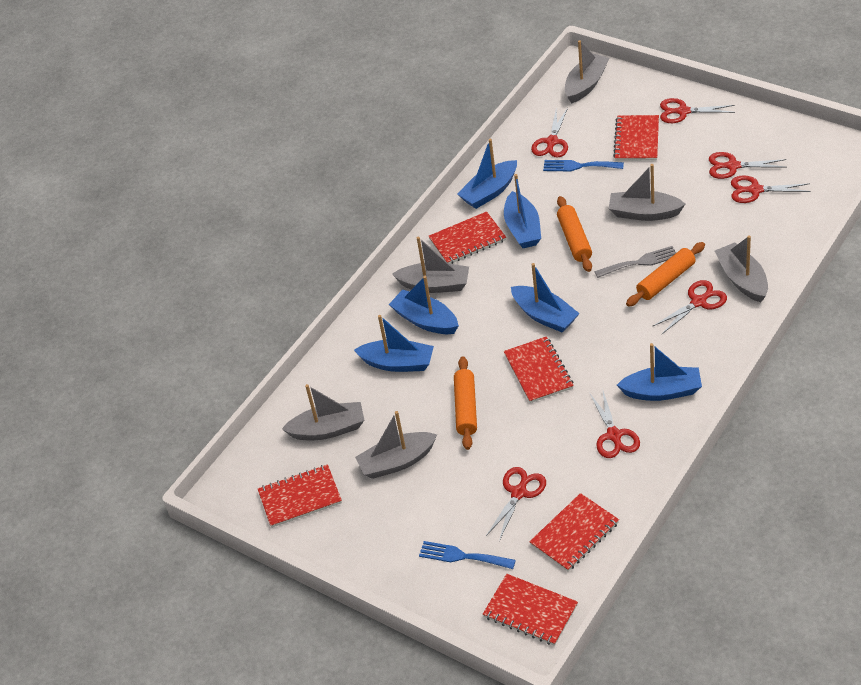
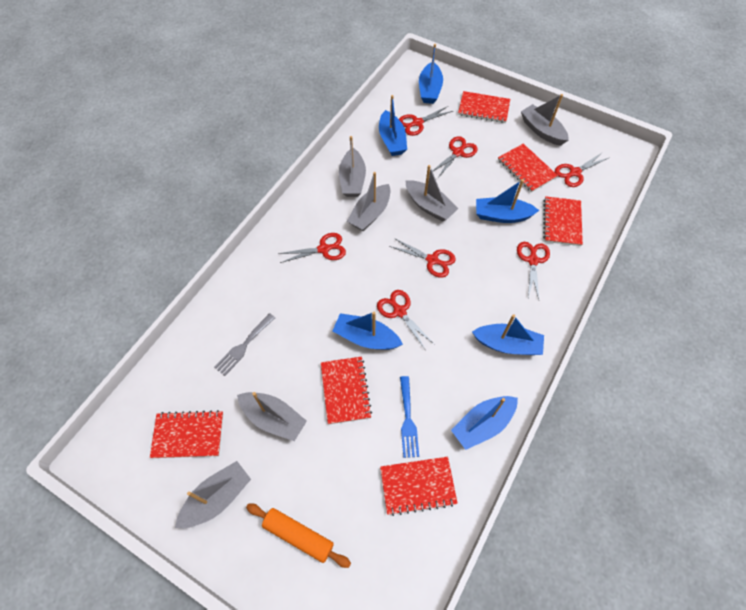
blue fork: 2 -> 1
orange rolling pin: 3 -> 1

